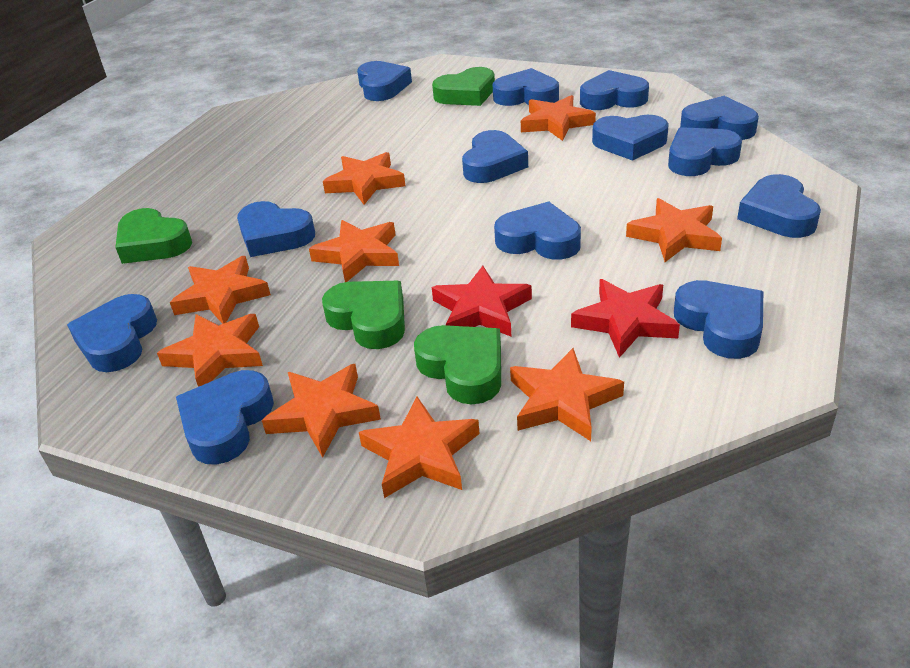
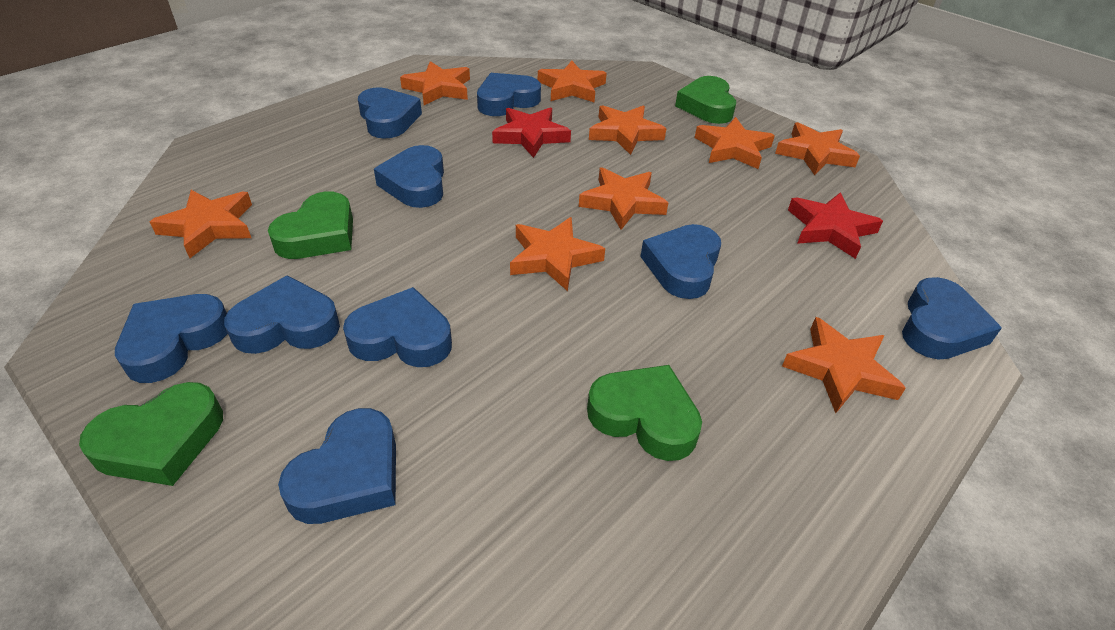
blue heart: 13 -> 9

